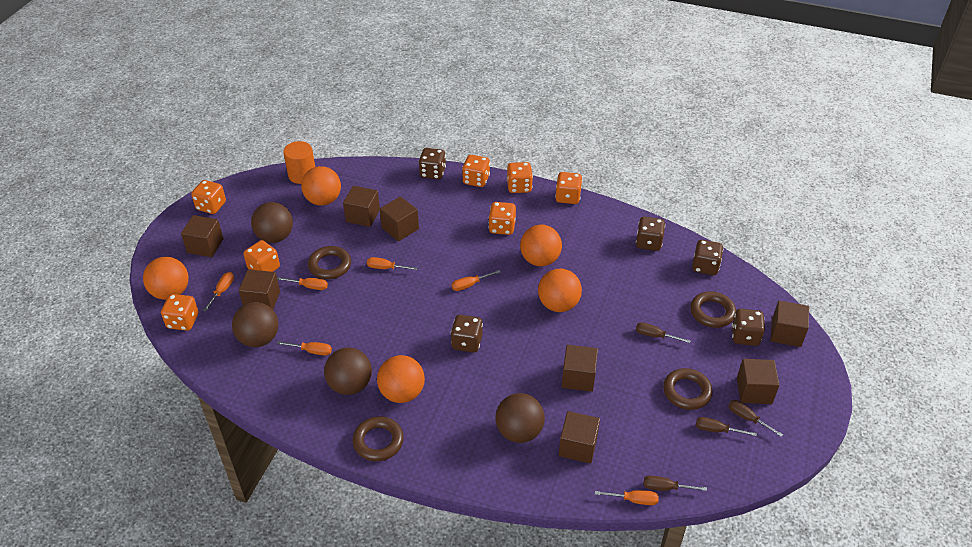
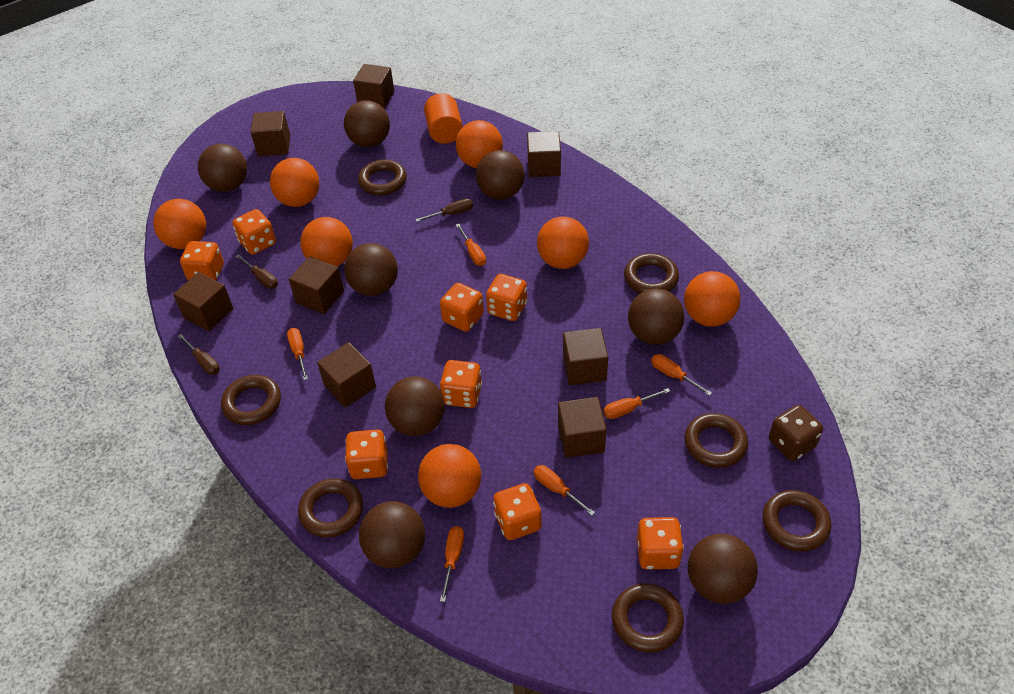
brown ball: 4 -> 8
brown dice: 5 -> 1
brown ring: 4 -> 7
brown screwdriver: 4 -> 3
orange ball: 5 -> 7
orange dice: 7 -> 8

